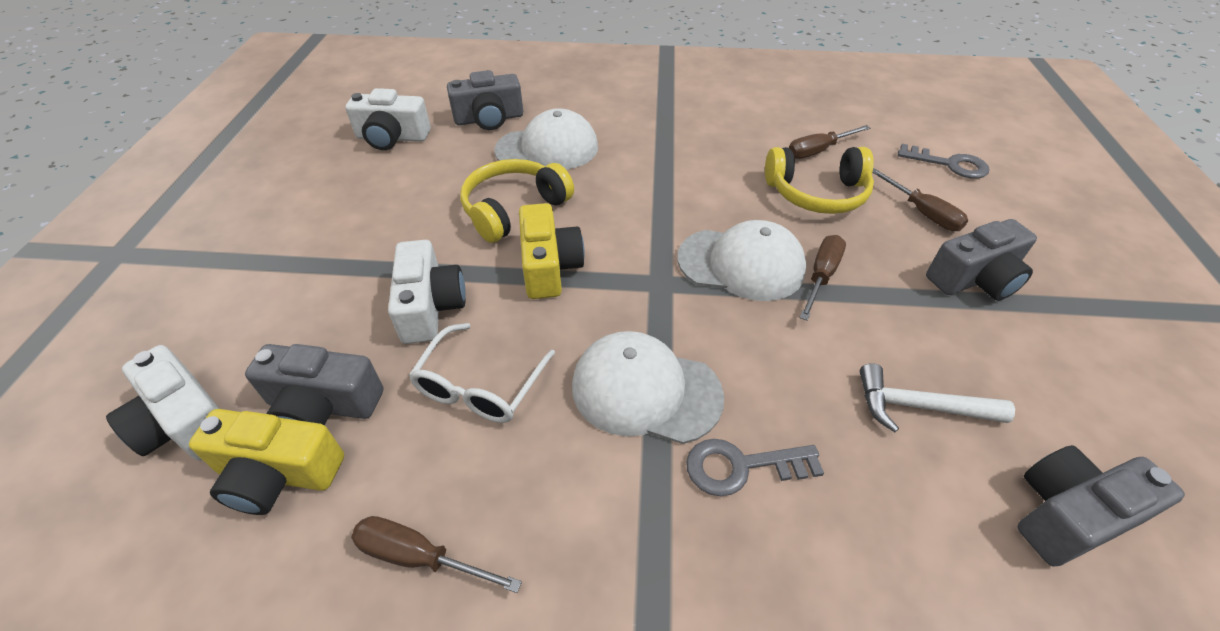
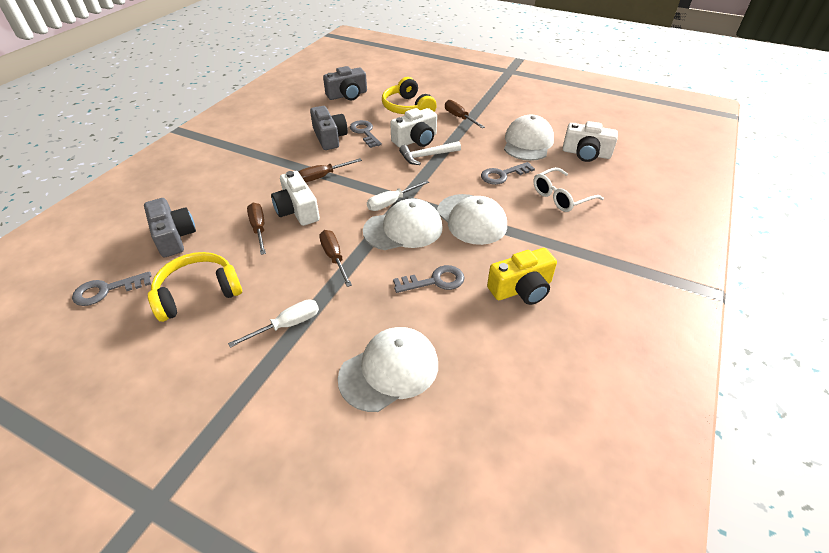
grey camera: 4 -> 3
grey key: 2 -> 4
white cap: 3 -> 4
white screwdriver: 0 -> 2
yellow camera: 2 -> 1

